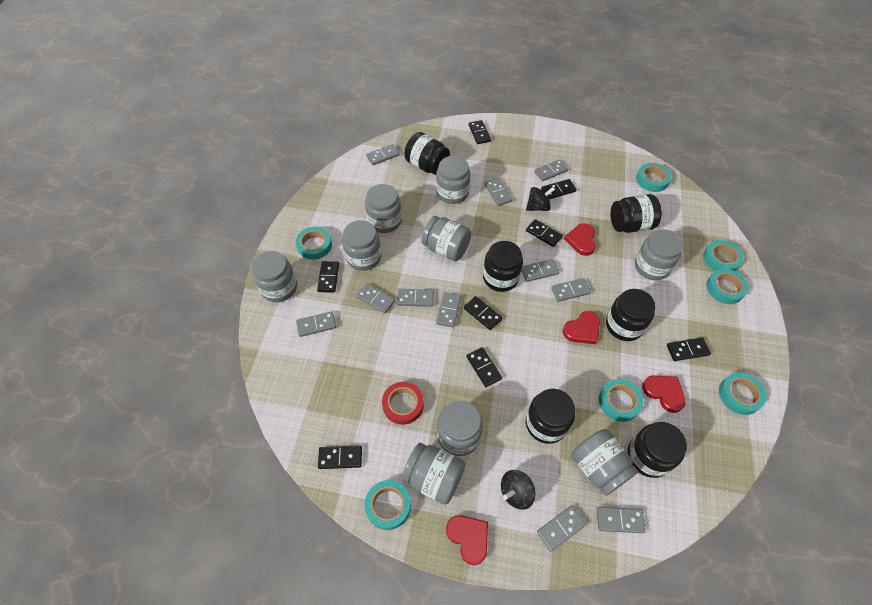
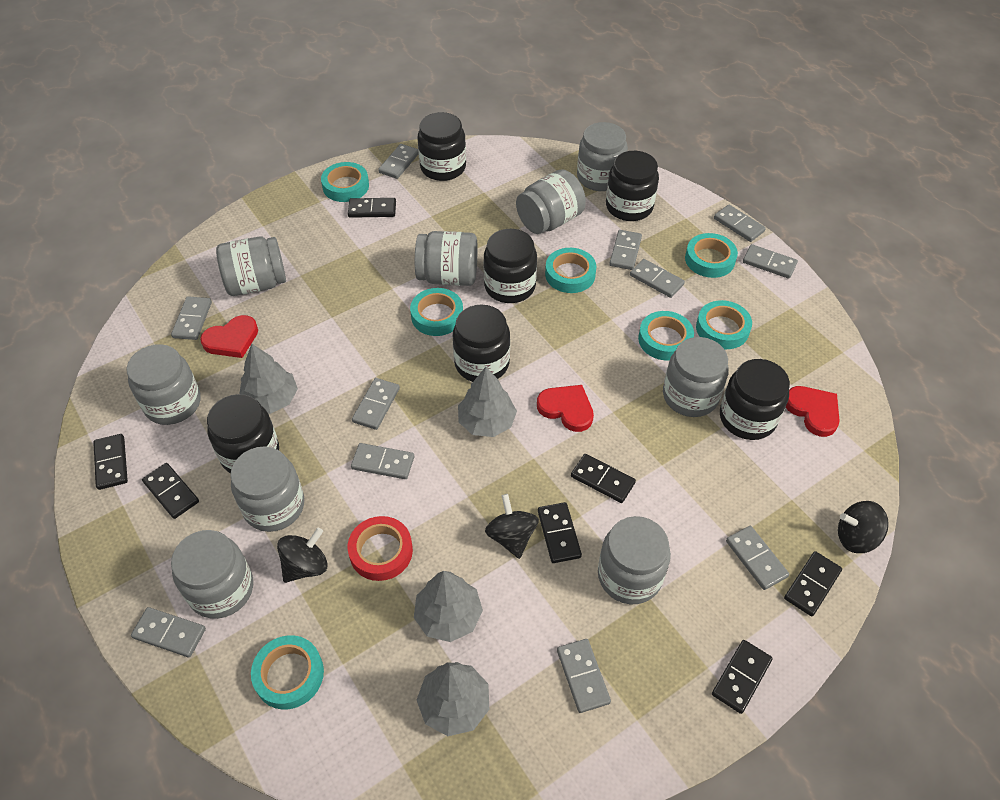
black domino: 8 -> 7
black spinning top: 2 -> 3
grey tree: 0 -> 4
red heart: 4 -> 3

